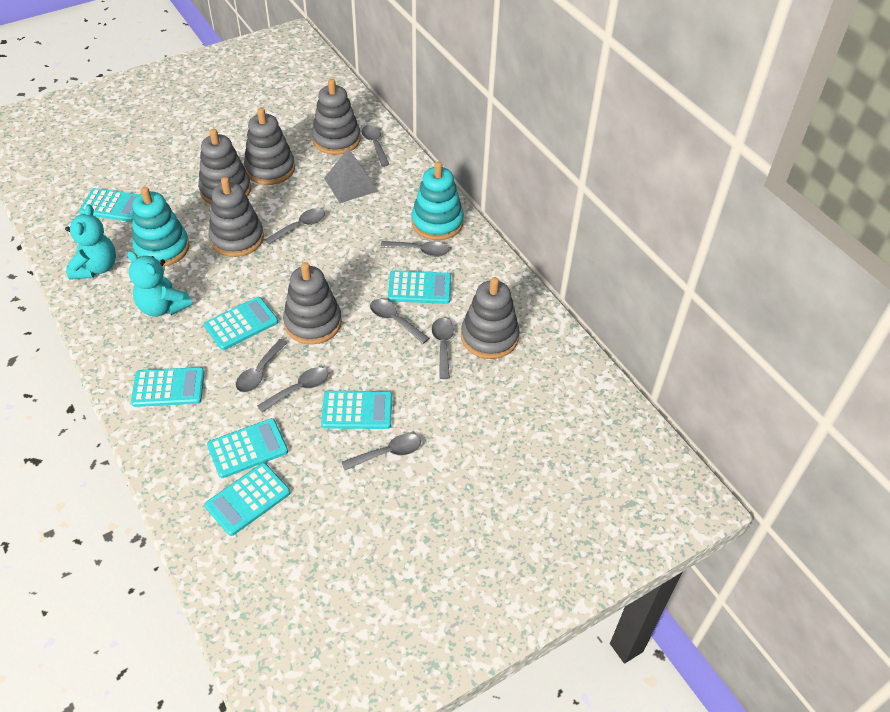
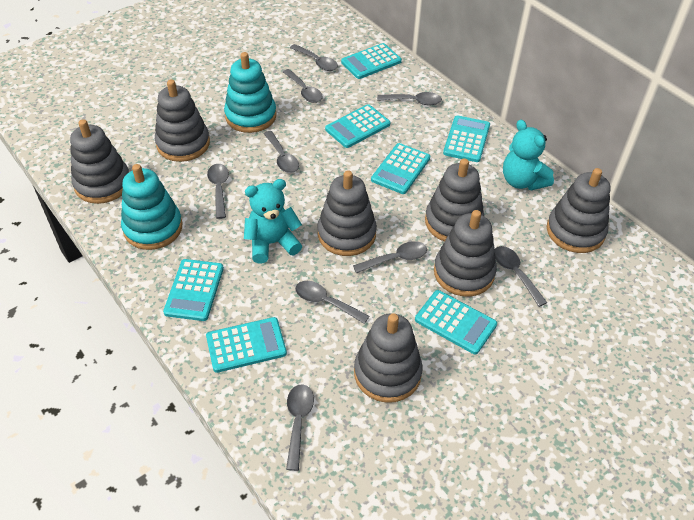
grey pyramid: 1 -> 0
grey spoon: 8 -> 9
grey stacking toy: 6 -> 7

